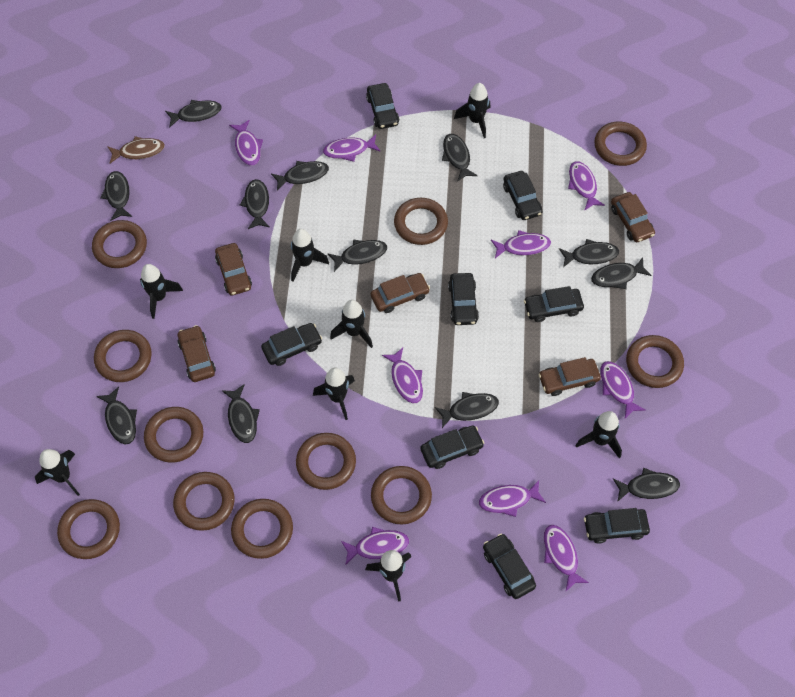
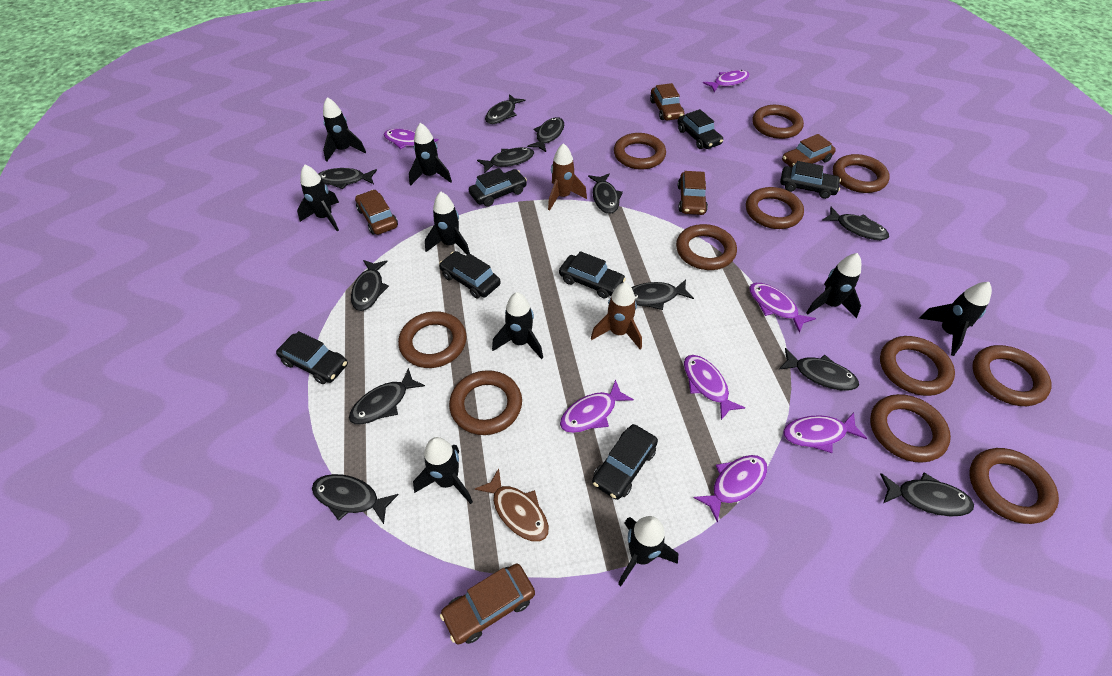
black car: 8 -> 7
black rocket: 8 -> 9
brown rocket: 0 -> 2
purple fish: 9 -> 7

